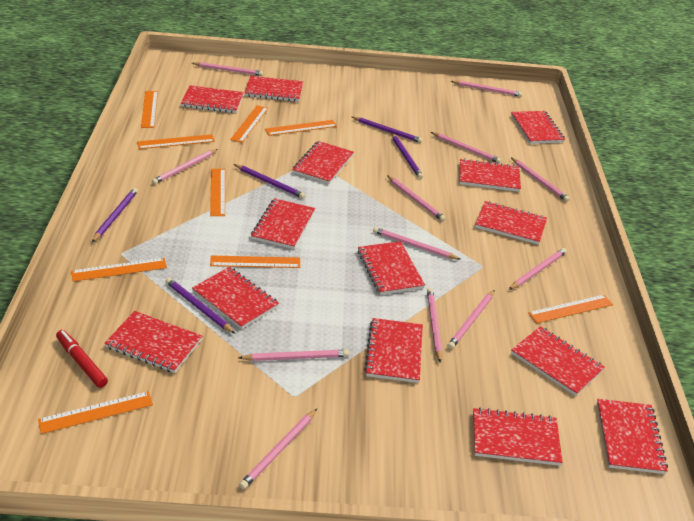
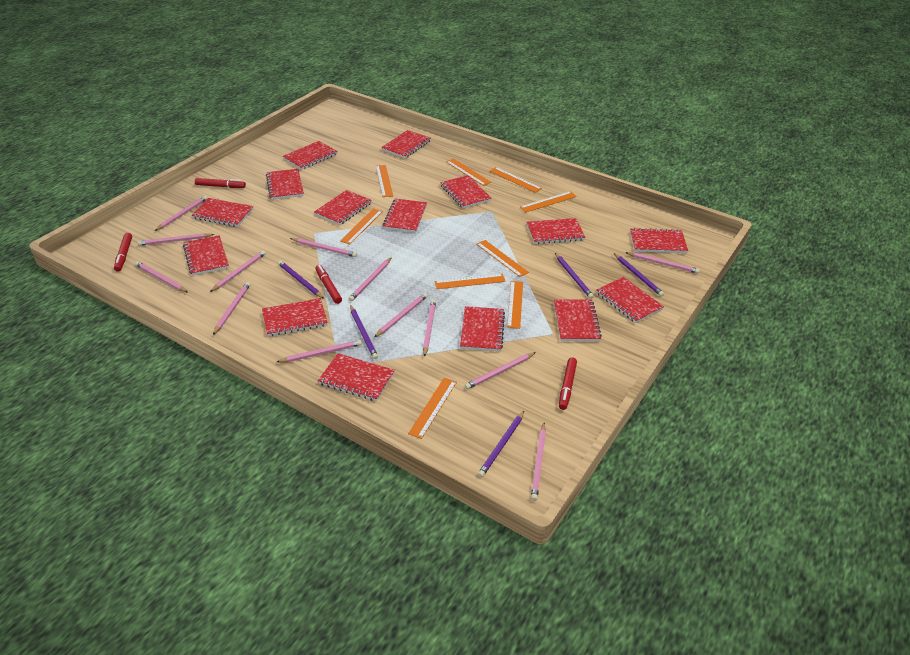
pink pencil: 12 -> 13
red marker: 1 -> 4
red notebook: 14 -> 15

